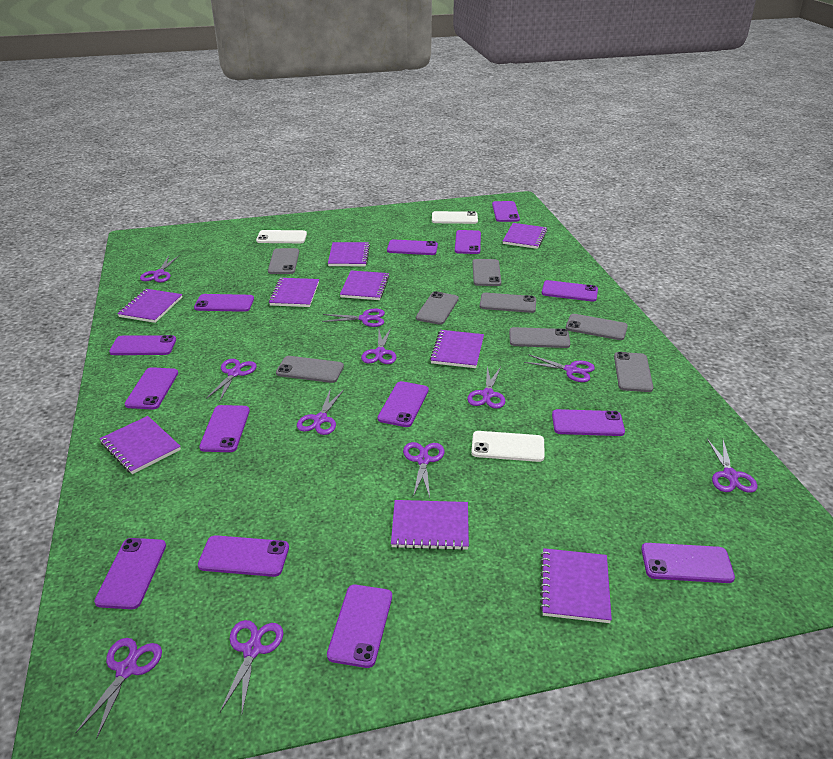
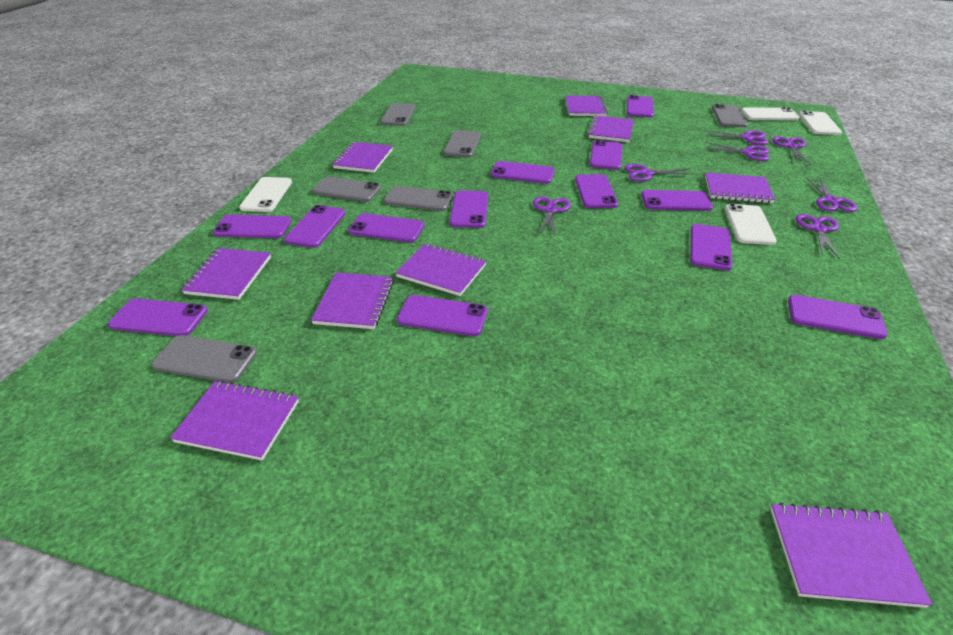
grey phone: 8 -> 6
purple phone: 14 -> 13
purple scissors: 11 -> 7
white phone: 3 -> 4

